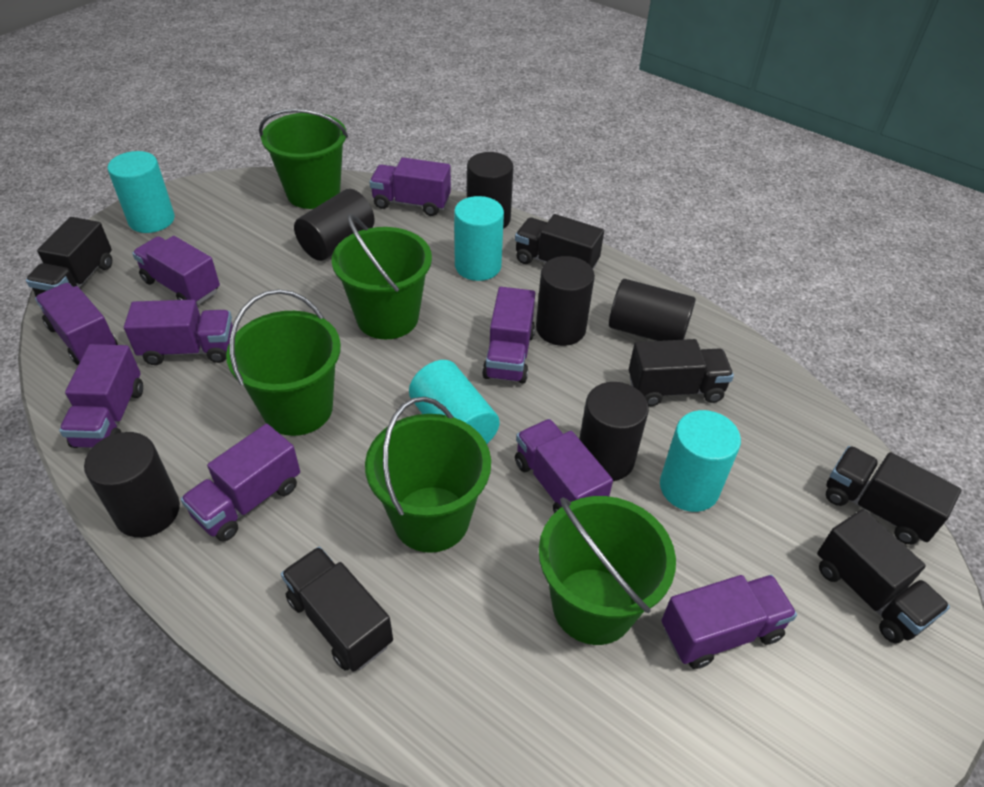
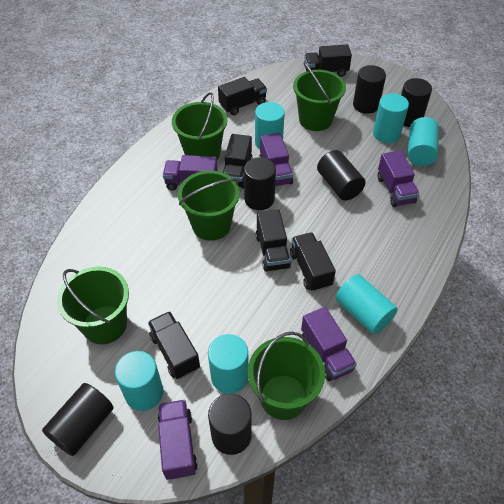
purple truck: 9 -> 5
turquoise cylinder: 4 -> 6

